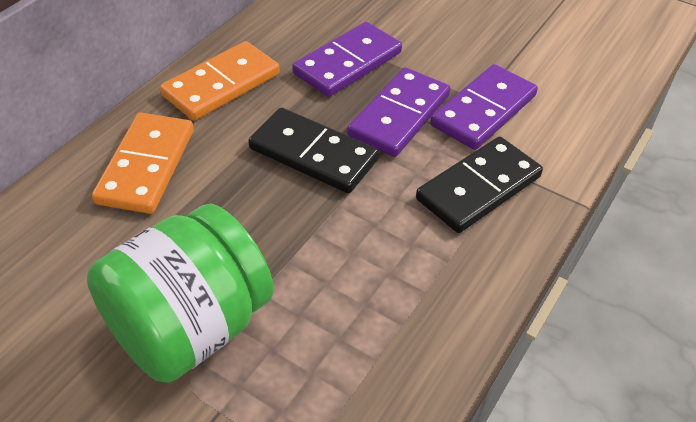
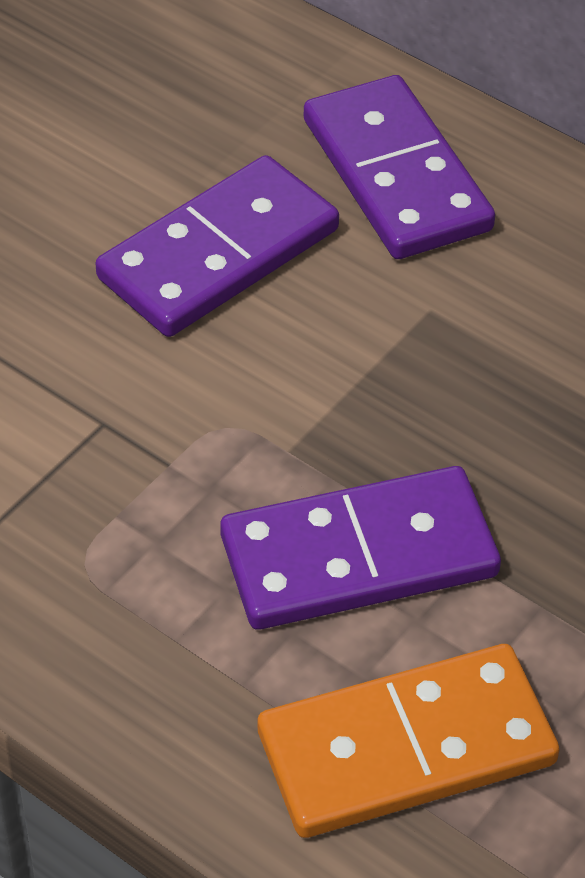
black domino: 2 -> 0
green jar: 1 -> 0
orange domino: 2 -> 1

